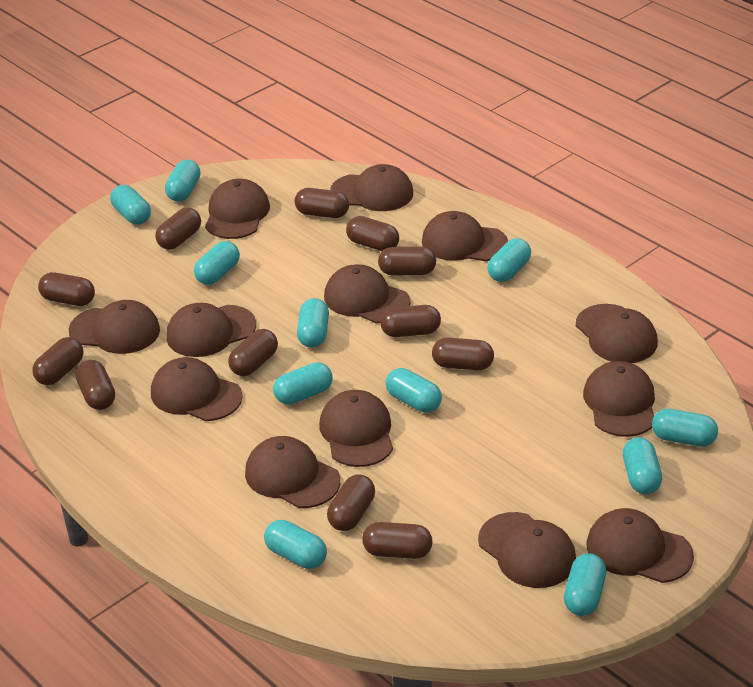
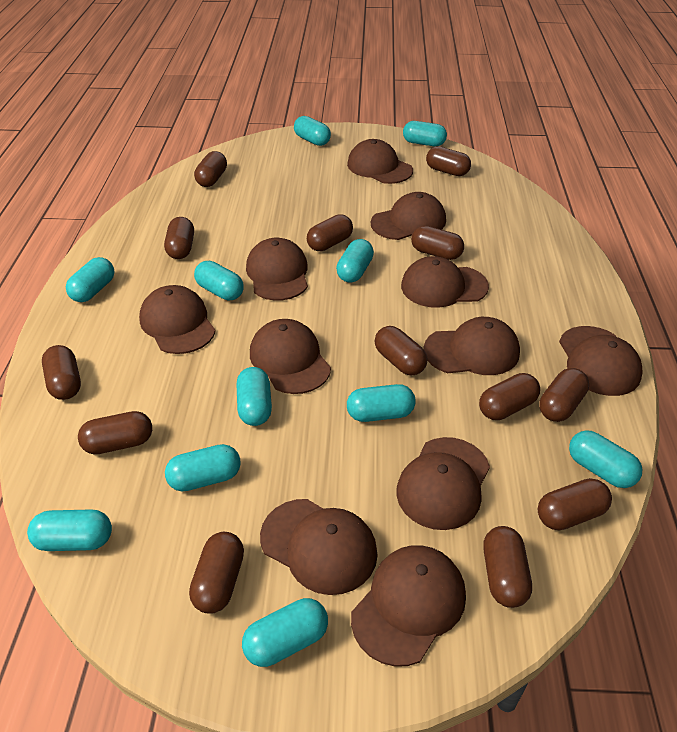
brown cap: 13 -> 11
brown capsule: 12 -> 13

